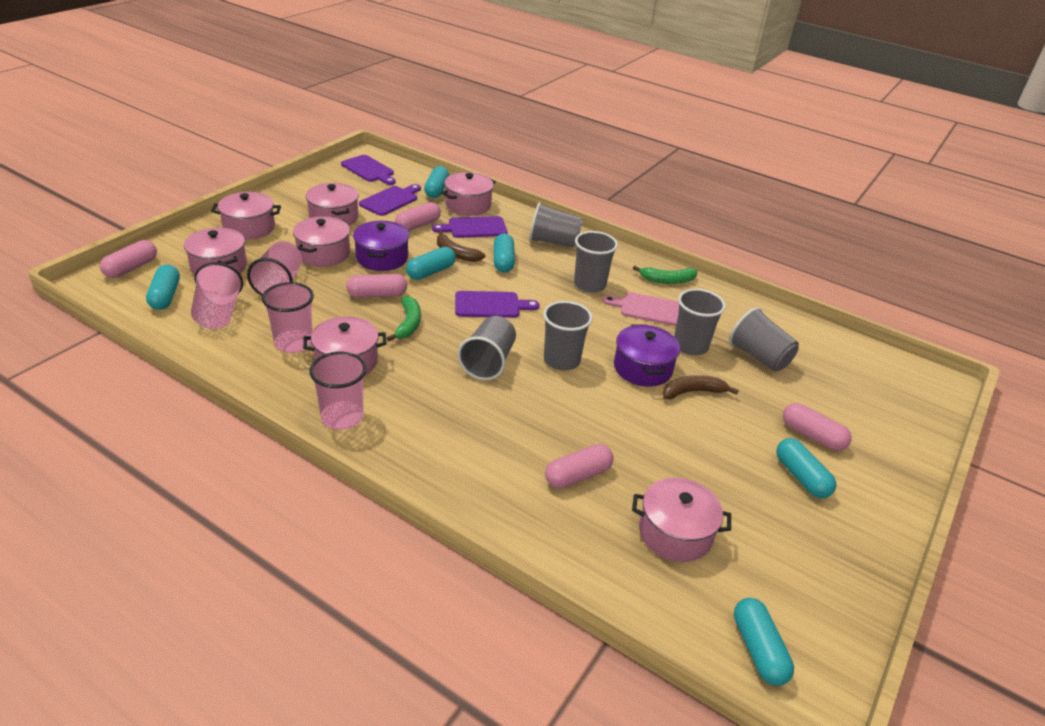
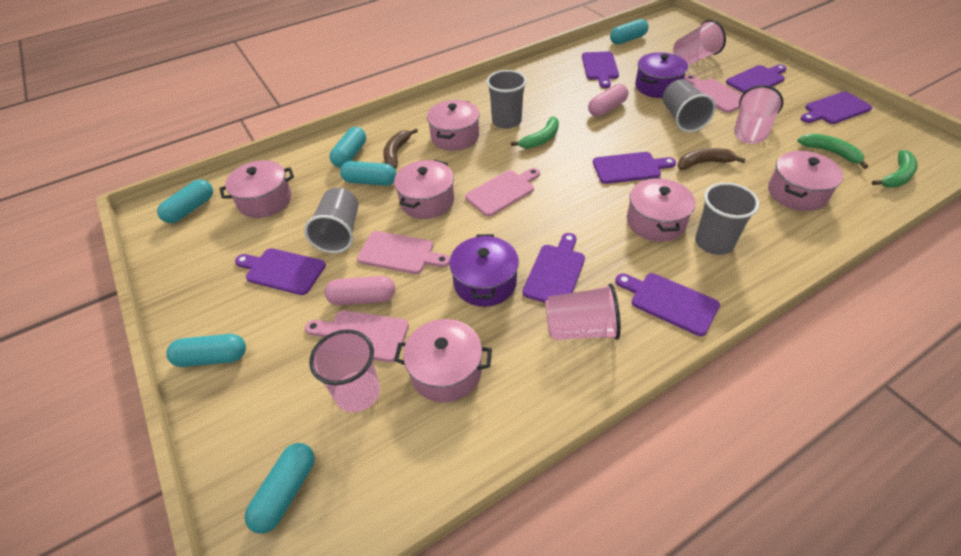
green banana: 2 -> 3
grey cup: 6 -> 4
pink capsule: 5 -> 2
pink cutting board: 1 -> 4
pink pot: 7 -> 6
purple cutting board: 4 -> 7

